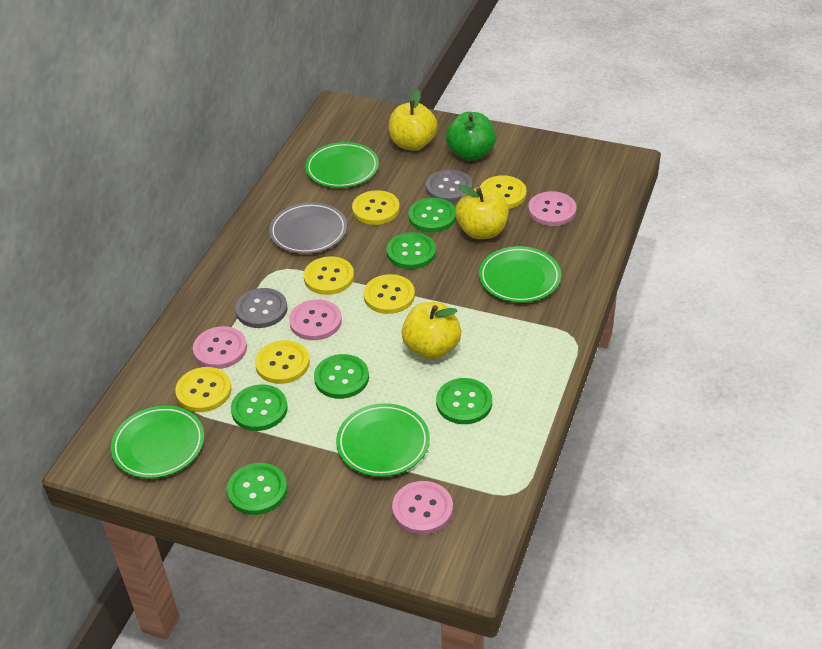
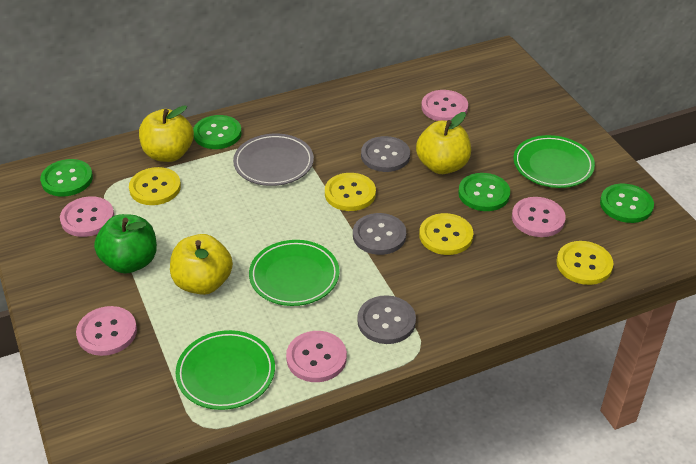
green button: 6 -> 4
green plate: 4 -> 3
grey button: 2 -> 3
pink button: 4 -> 5
yellow button: 6 -> 4

